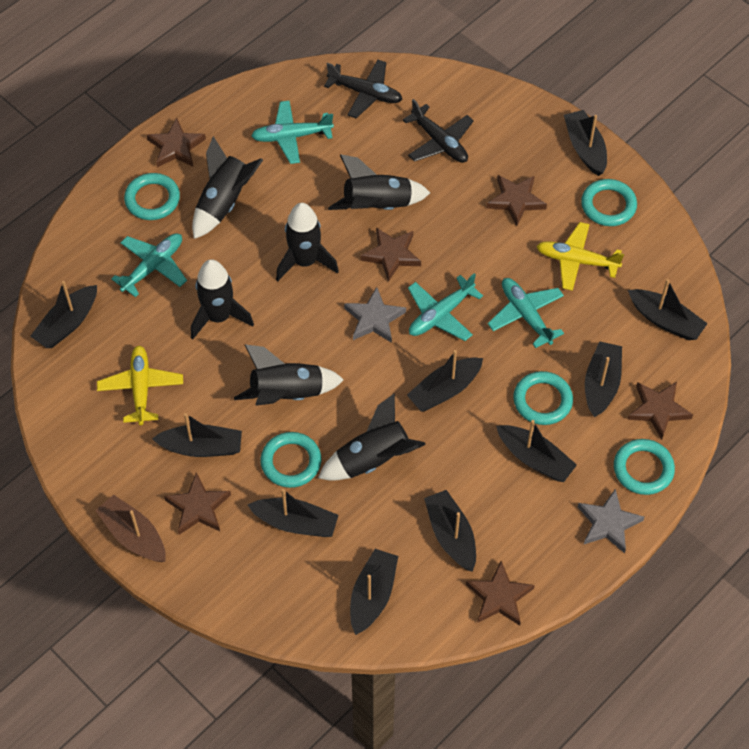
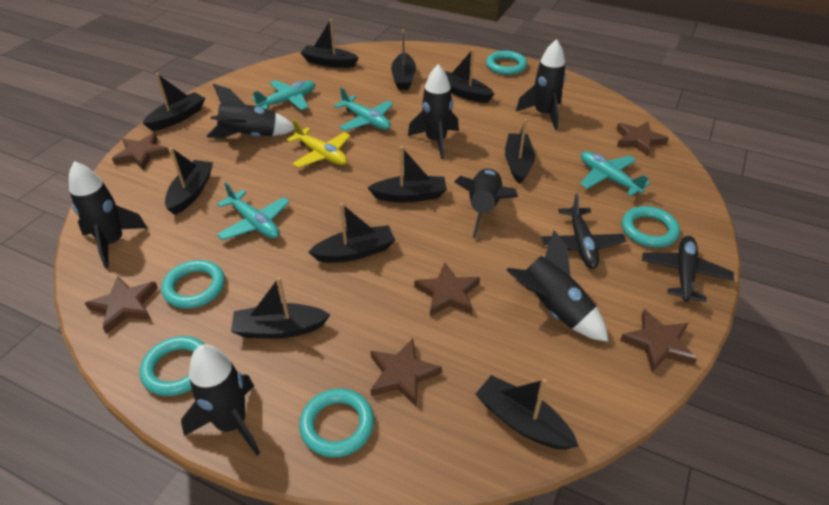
black rocket: 6 -> 7
brown boat: 1 -> 0
grey star: 2 -> 0
yellow plane: 2 -> 1

